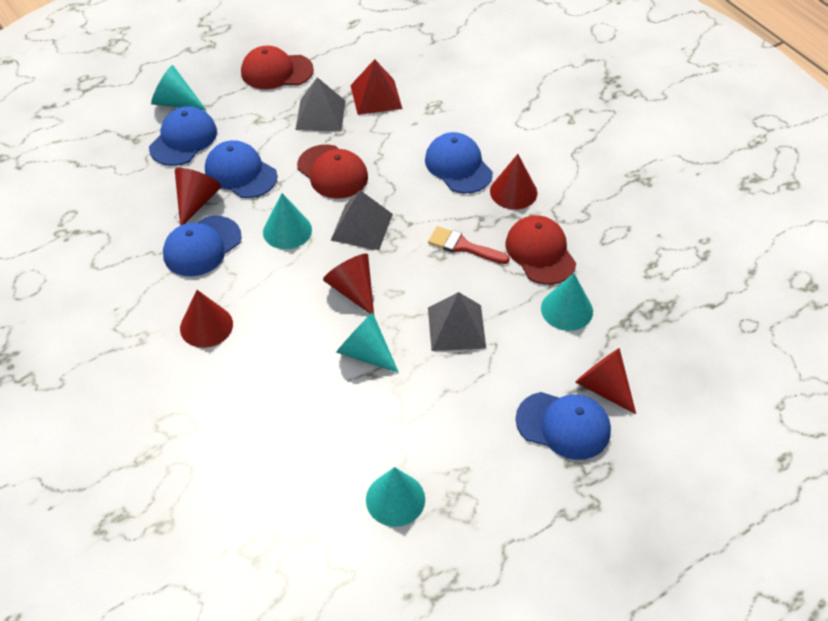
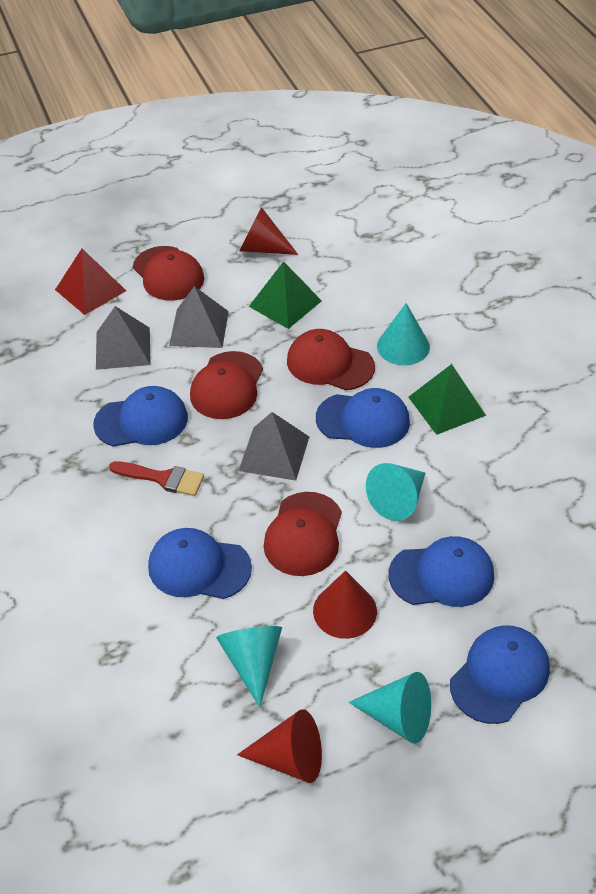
green pyramid: 0 -> 2
red cap: 3 -> 4
red cone: 5 -> 3
turquoise cone: 5 -> 4

